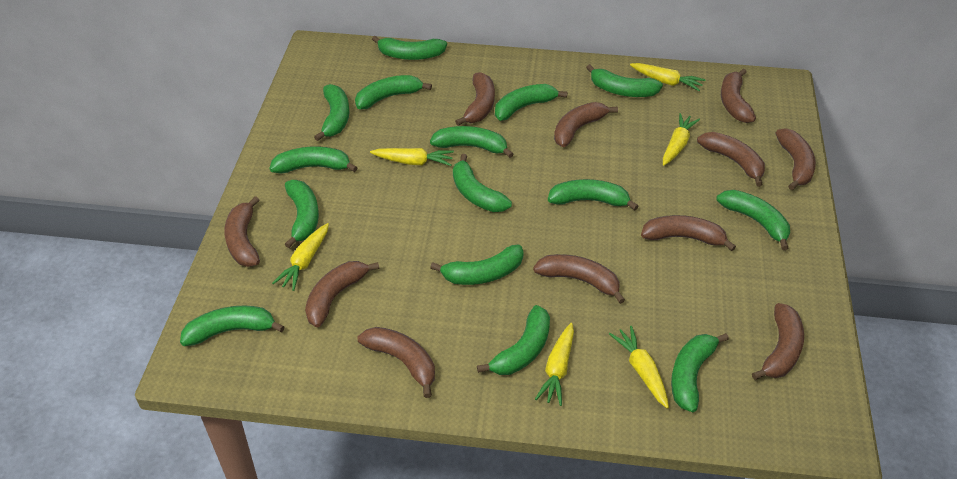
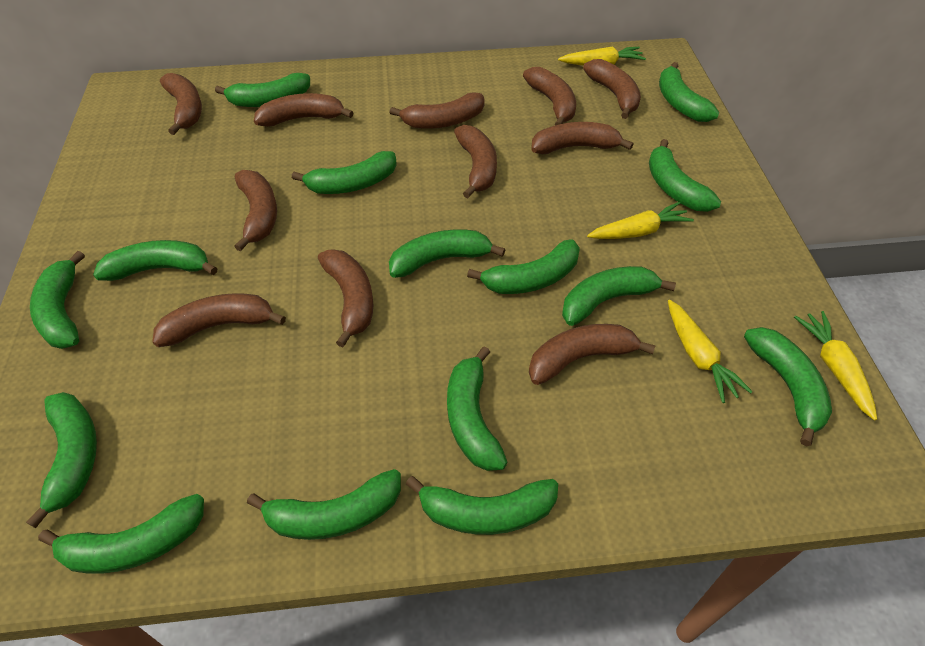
yellow carrot: 6 -> 4

